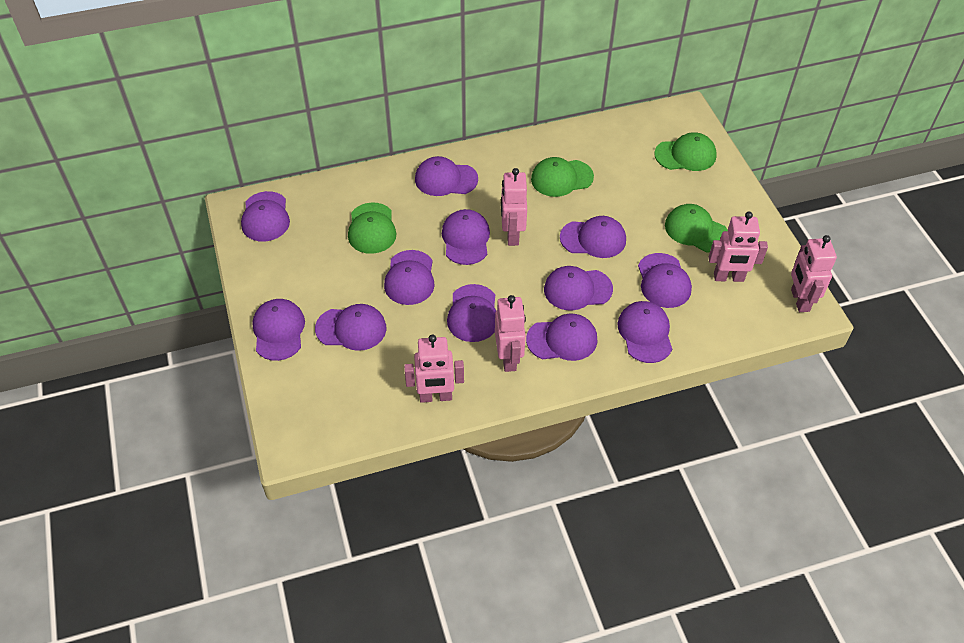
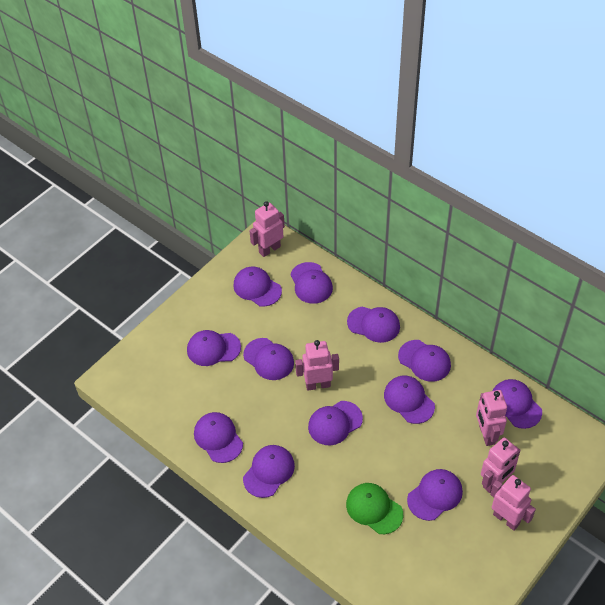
green cap: 4 -> 1

